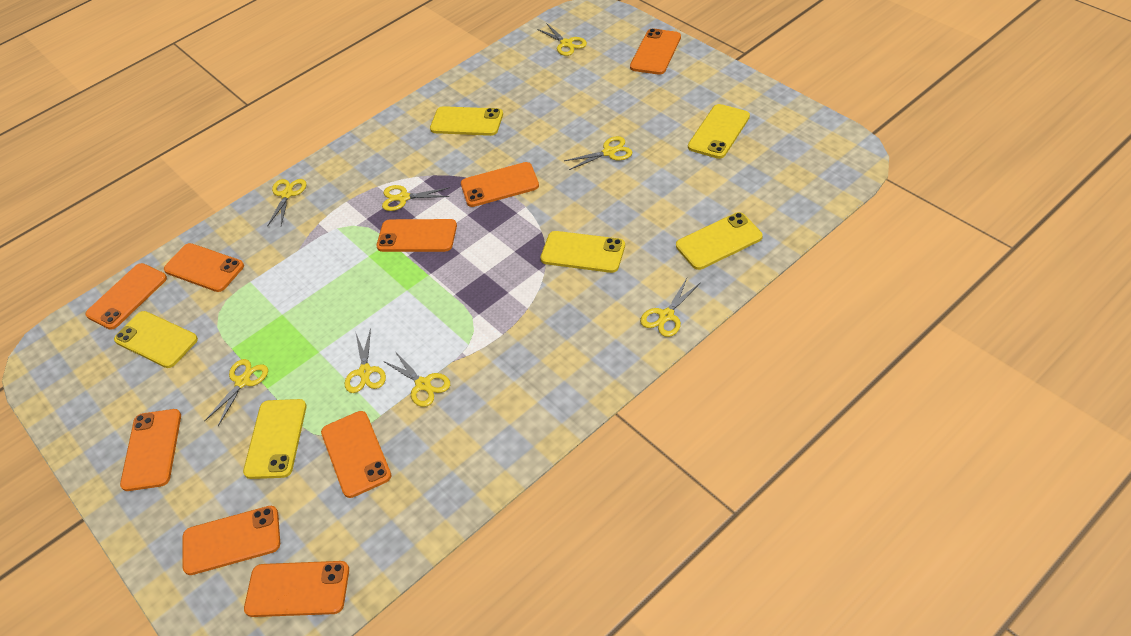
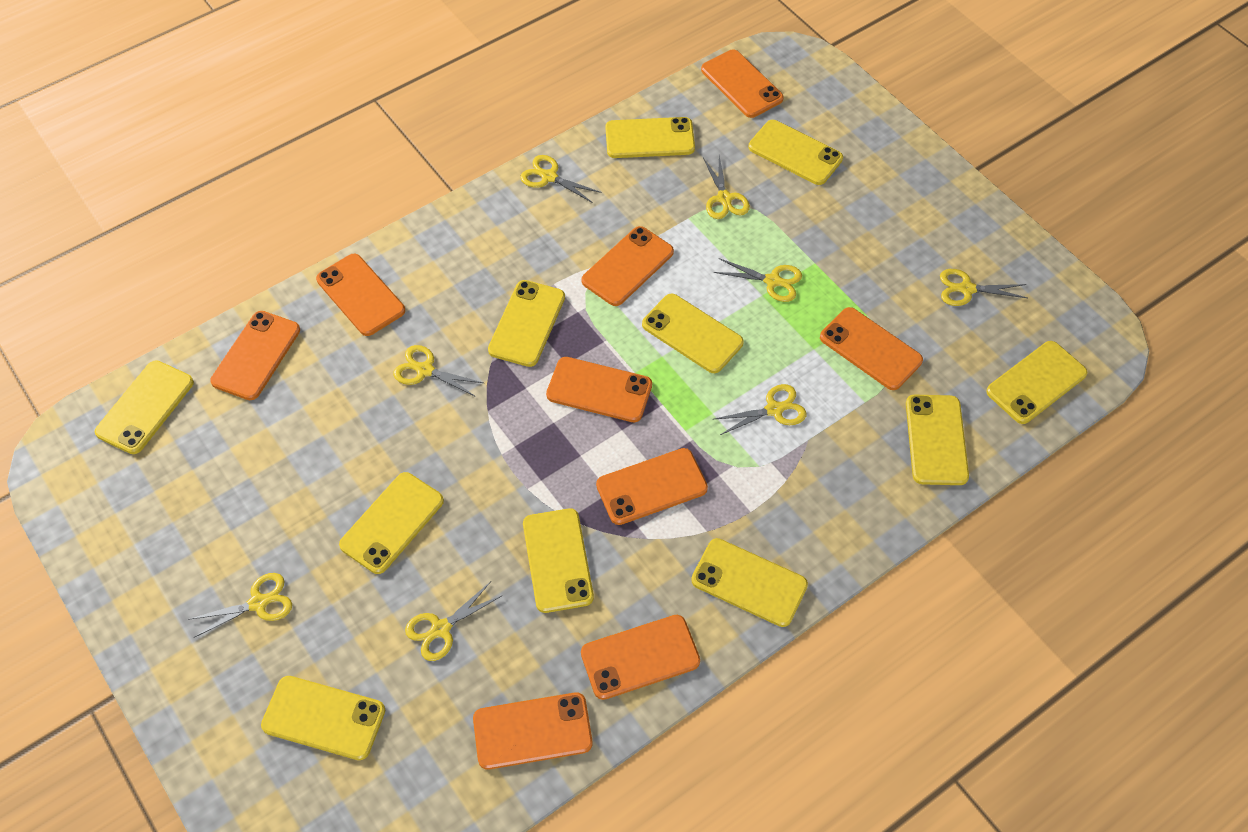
yellow phone: 6 -> 11

